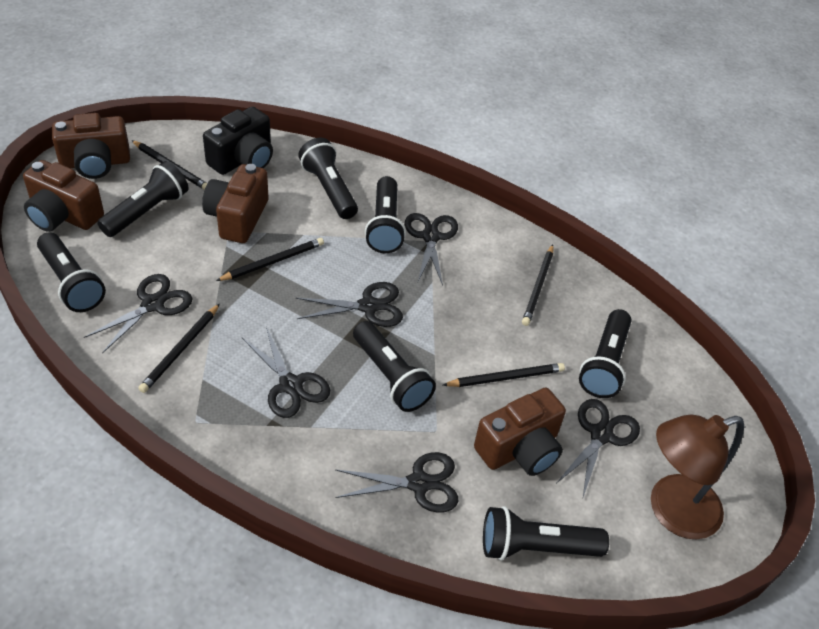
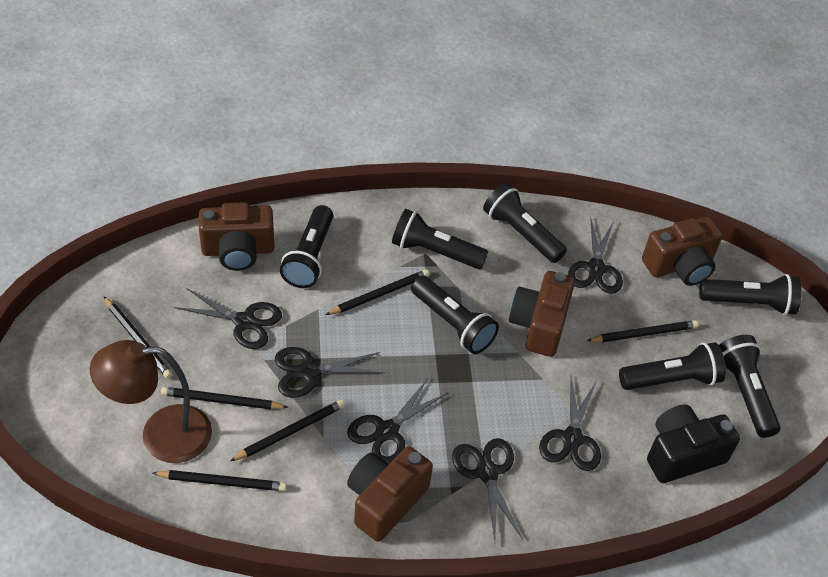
black pencil: 5 -> 6

